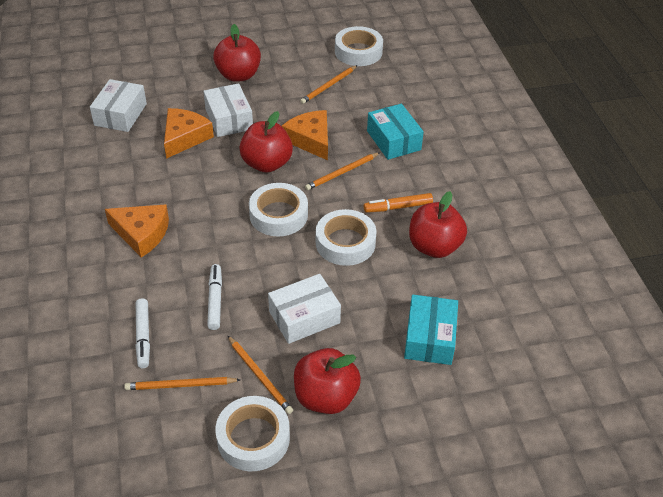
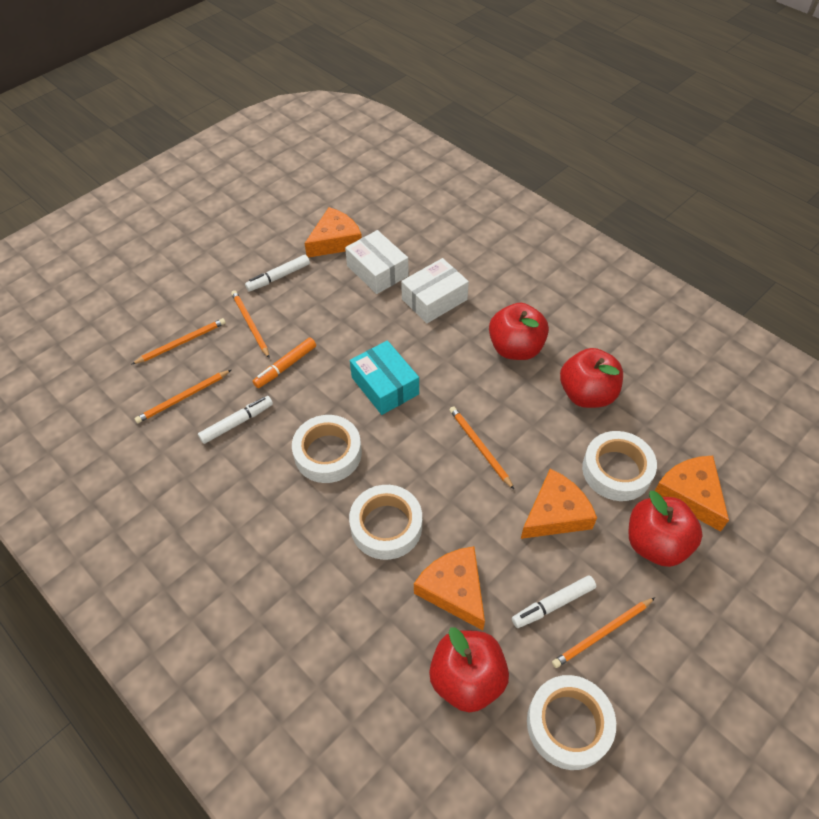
orange cheese: 3 -> 4
orange pencil: 4 -> 5
turquoise box: 2 -> 1
white box: 3 -> 2
white marker: 2 -> 3

